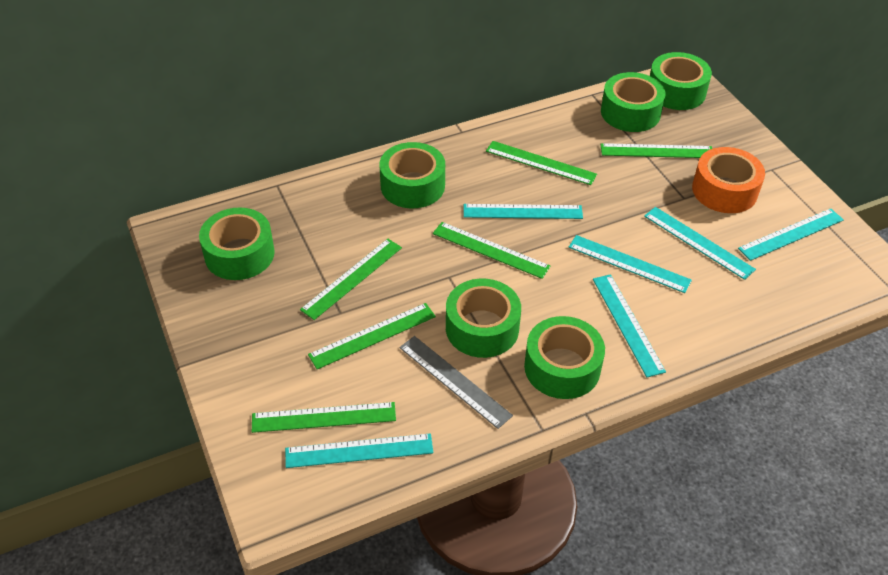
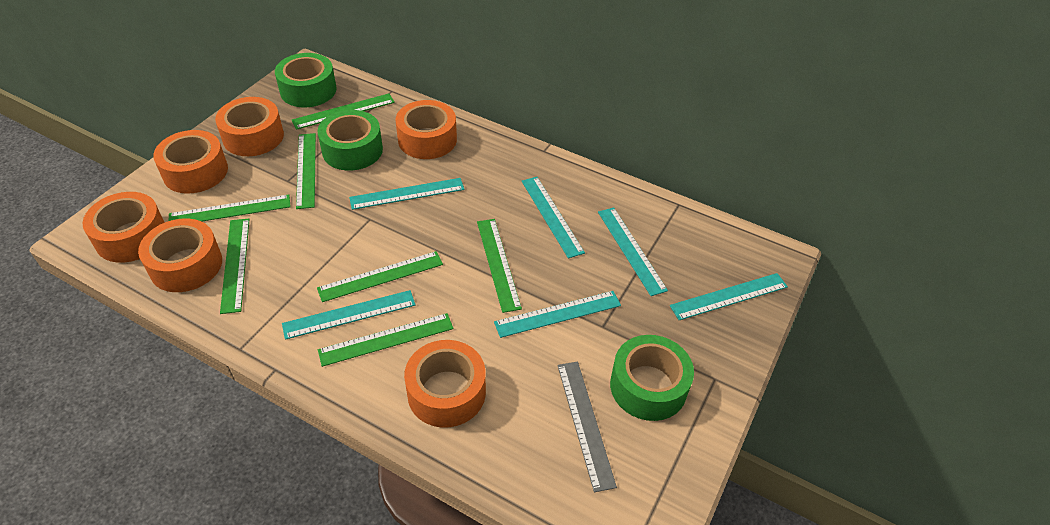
green ruler: 6 -> 7
green tape: 6 -> 3
orange tape: 1 -> 6

